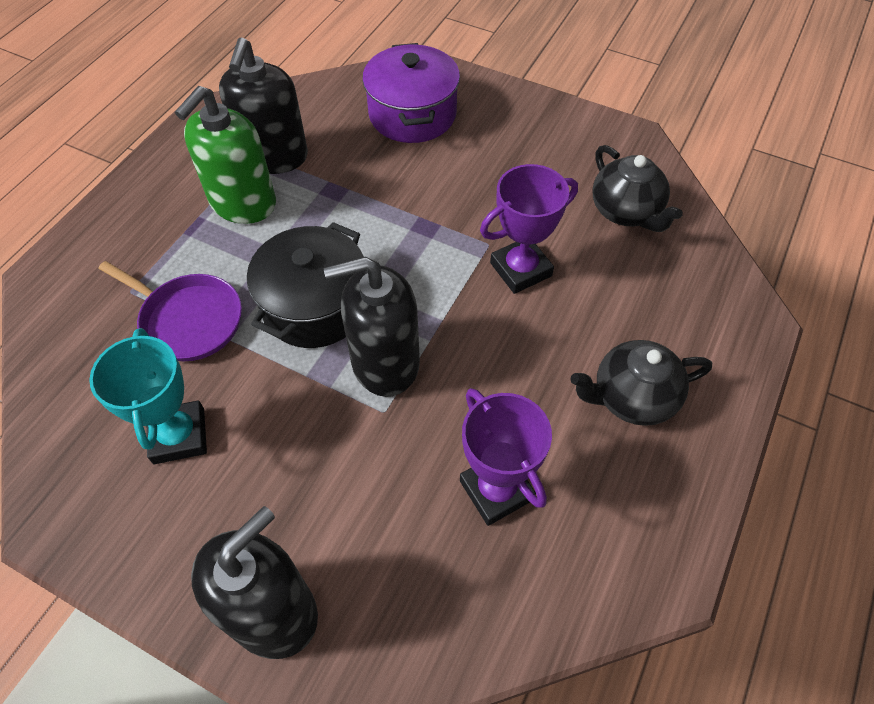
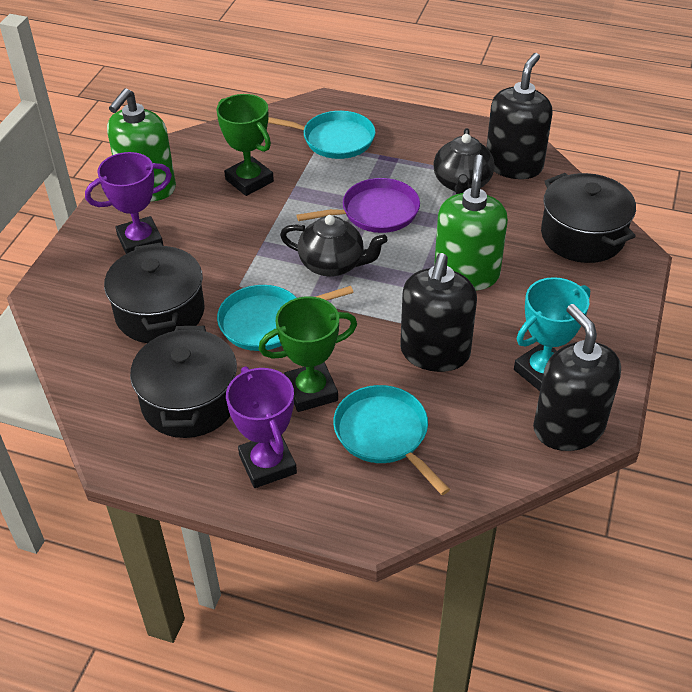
black pot: 1 -> 3
green soap dispenser: 1 -> 2
green trophy: 0 -> 2
purple pot: 1 -> 0
turquoise pan: 0 -> 3

